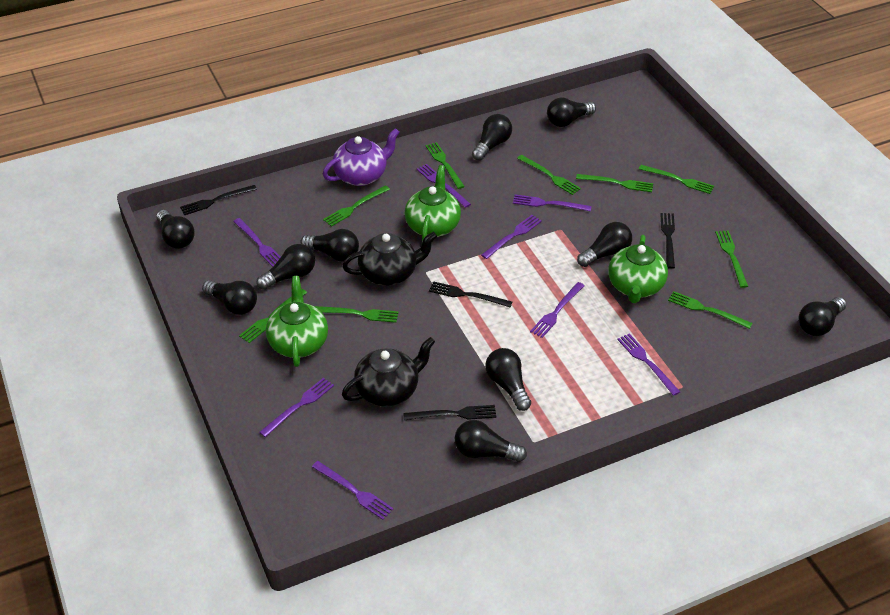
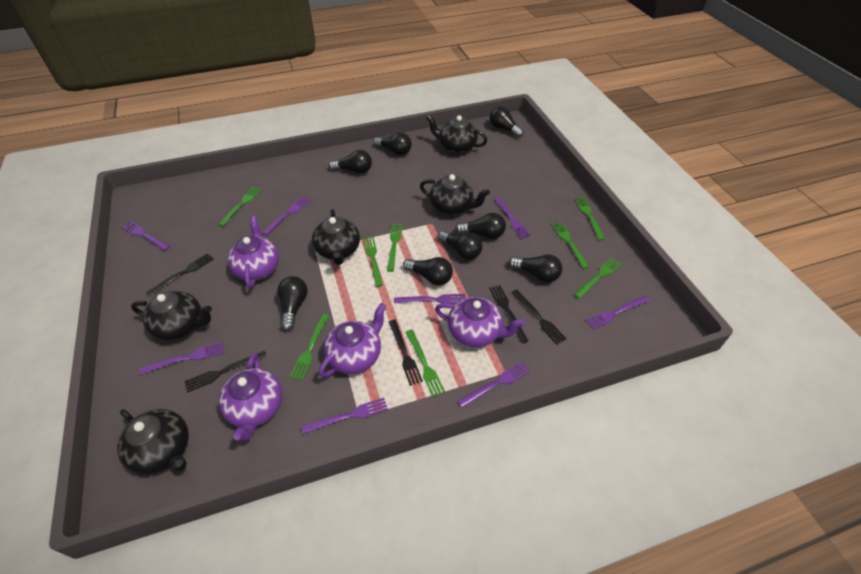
black fork: 4 -> 5
black light bulb: 10 -> 8
black teapot: 2 -> 5
green fork: 9 -> 8
green teapot: 3 -> 0
purple teapot: 1 -> 4

